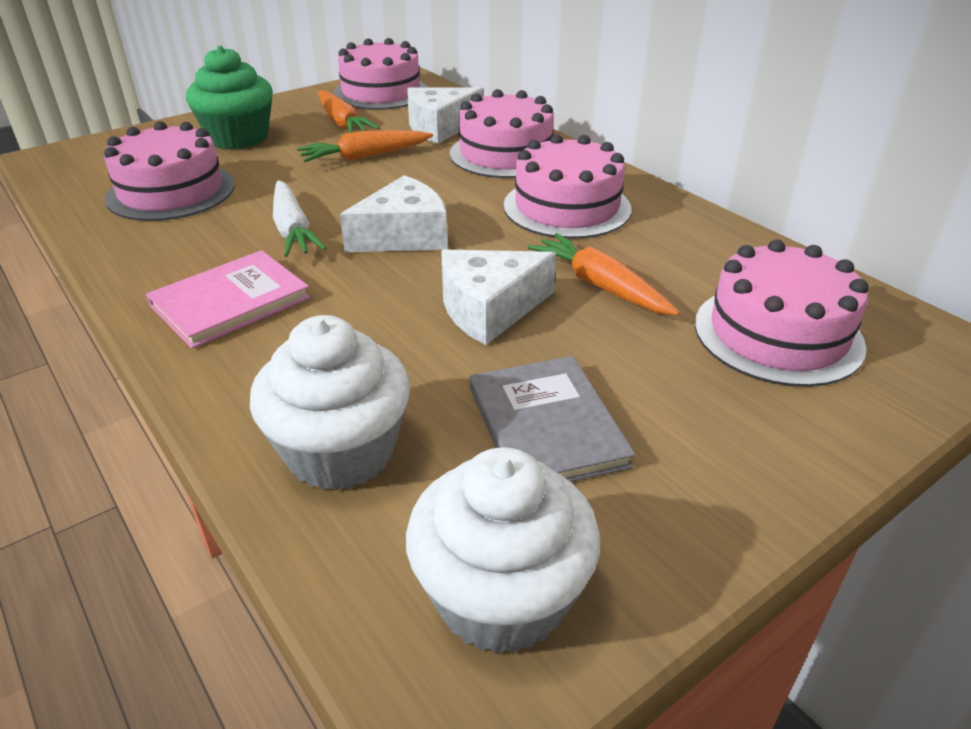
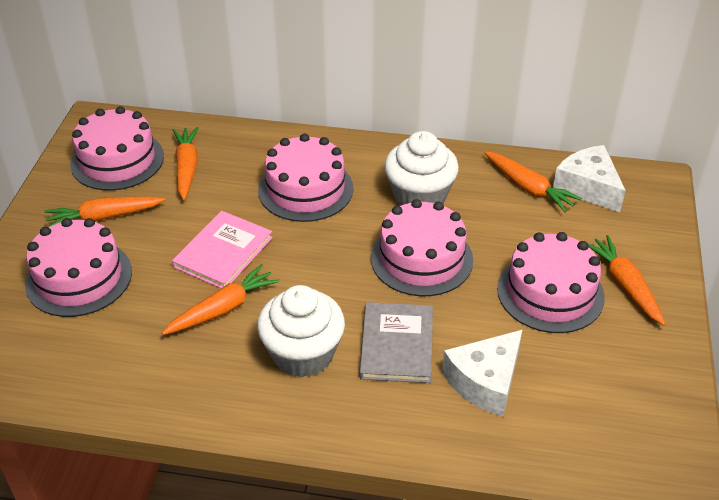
green cupcake: 1 -> 0
orange carrot: 3 -> 5
white carrot: 1 -> 0
white cheese: 3 -> 2

